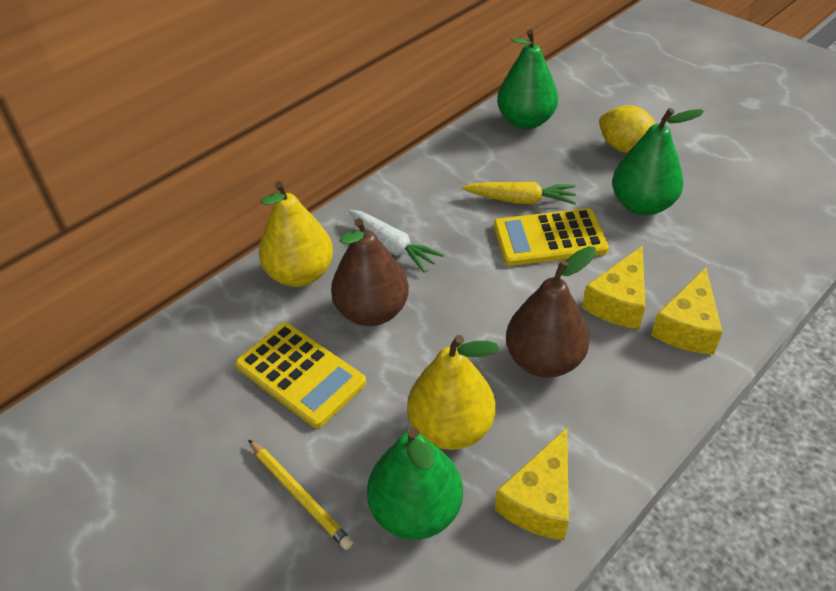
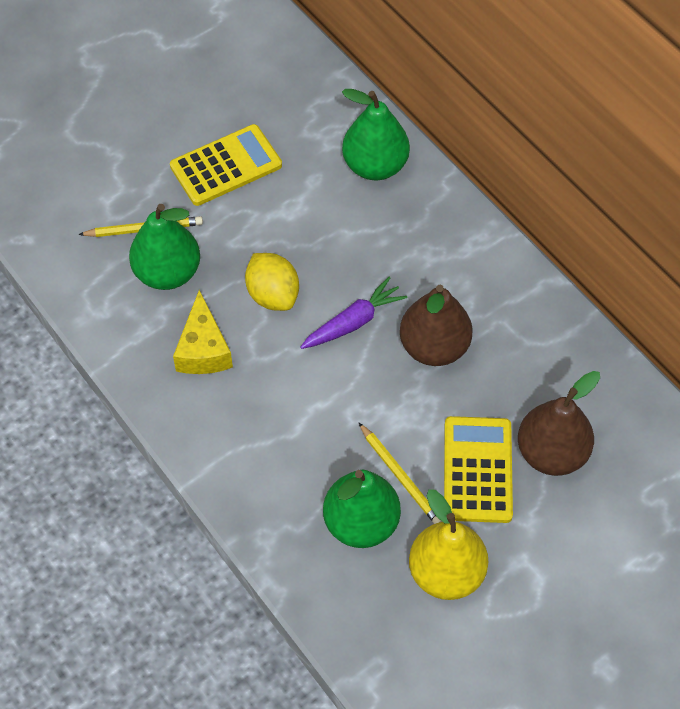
purple carrot: 0 -> 1
white carrot: 1 -> 0
yellow carrot: 1 -> 0
yellow cheese: 3 -> 1
yellow pear: 2 -> 1
yellow pencil: 1 -> 2

